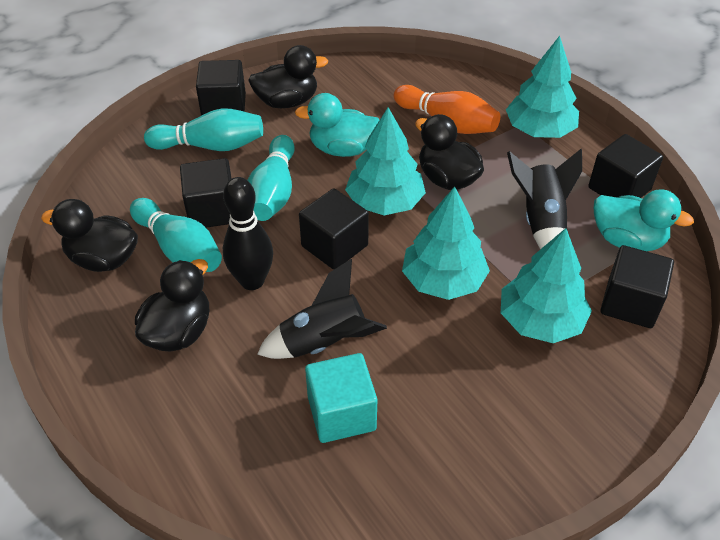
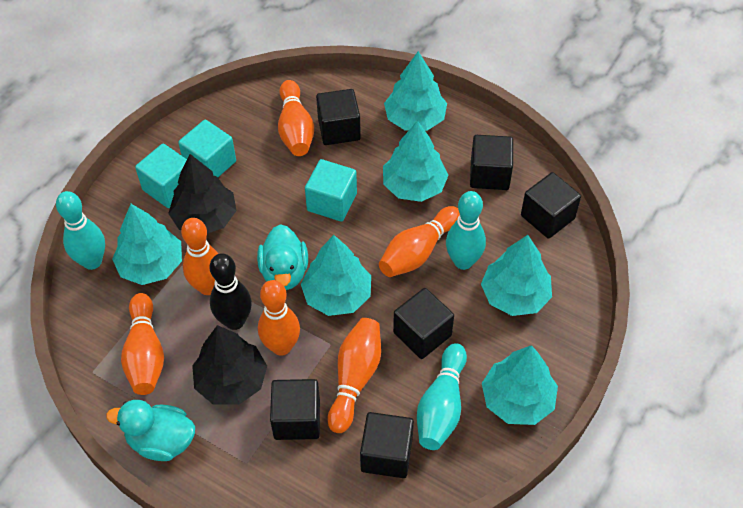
black cube: 5 -> 6
black duck: 4 -> 0
black rocket: 2 -> 0
black tree: 0 -> 2
orange bowling pin: 1 -> 6
turquoise cube: 1 -> 3
turquoise tree: 4 -> 6

